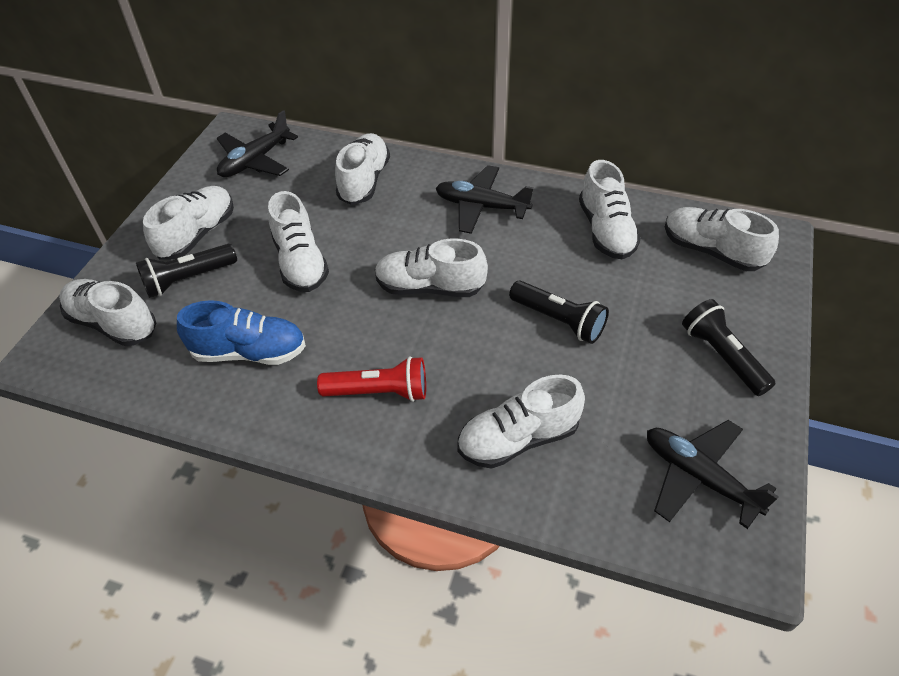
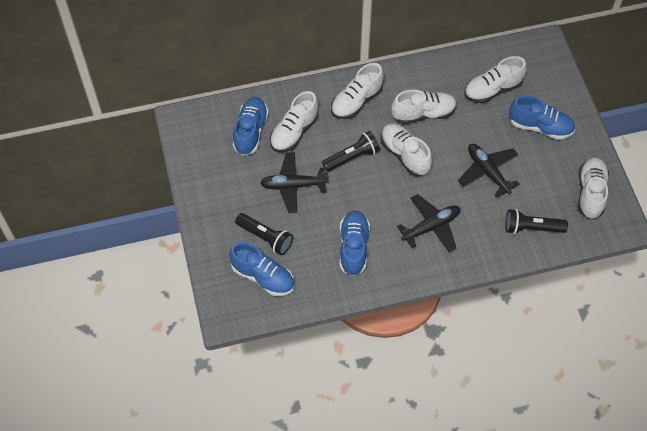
blue shoe: 1 -> 4
red flashlight: 1 -> 0
white shoe: 8 -> 6

